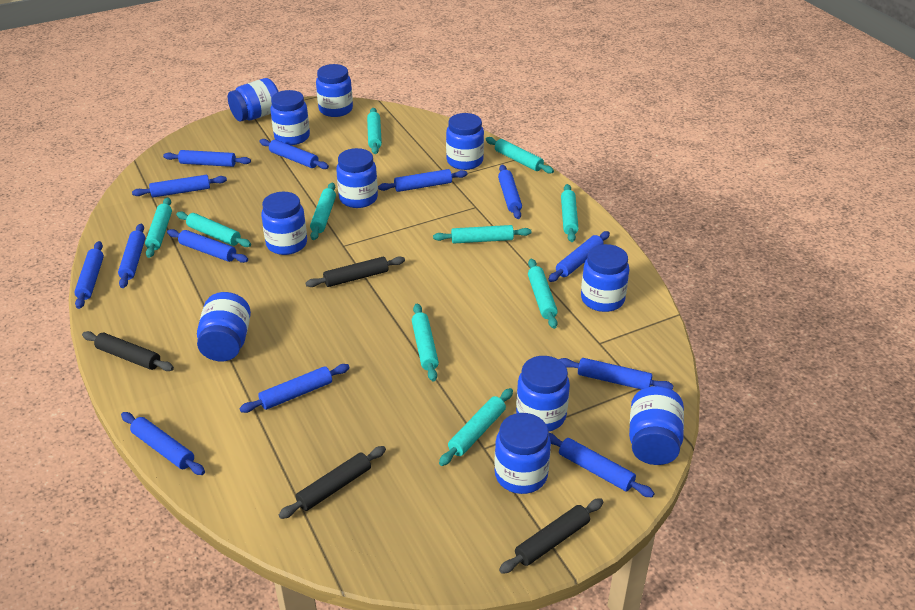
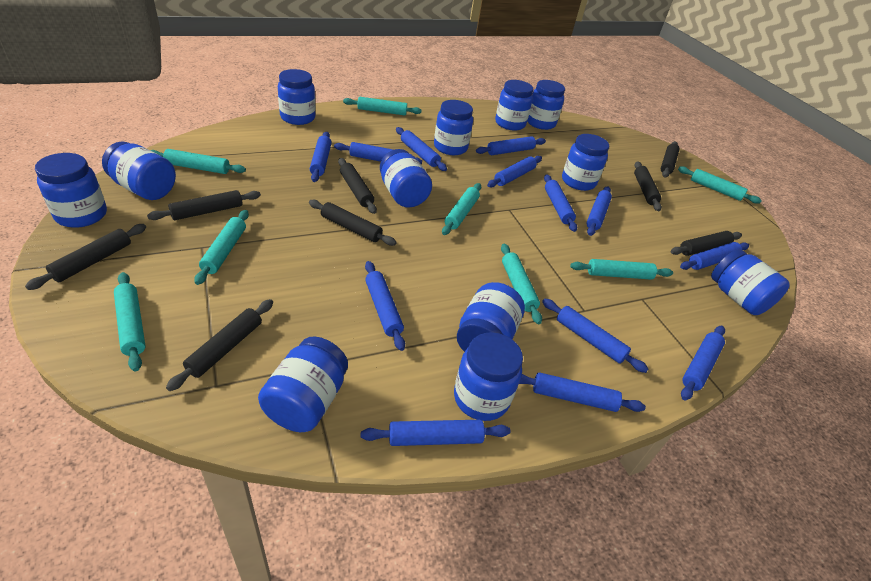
black rolling pin: 4 -> 8
blue jar: 11 -> 12
turquoise rolling pin: 10 -> 8

